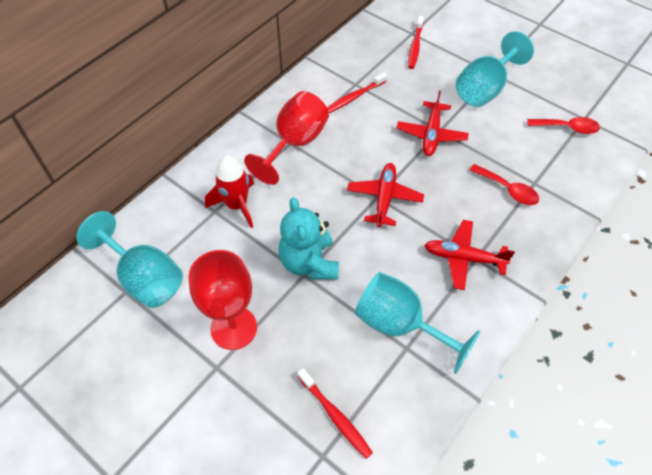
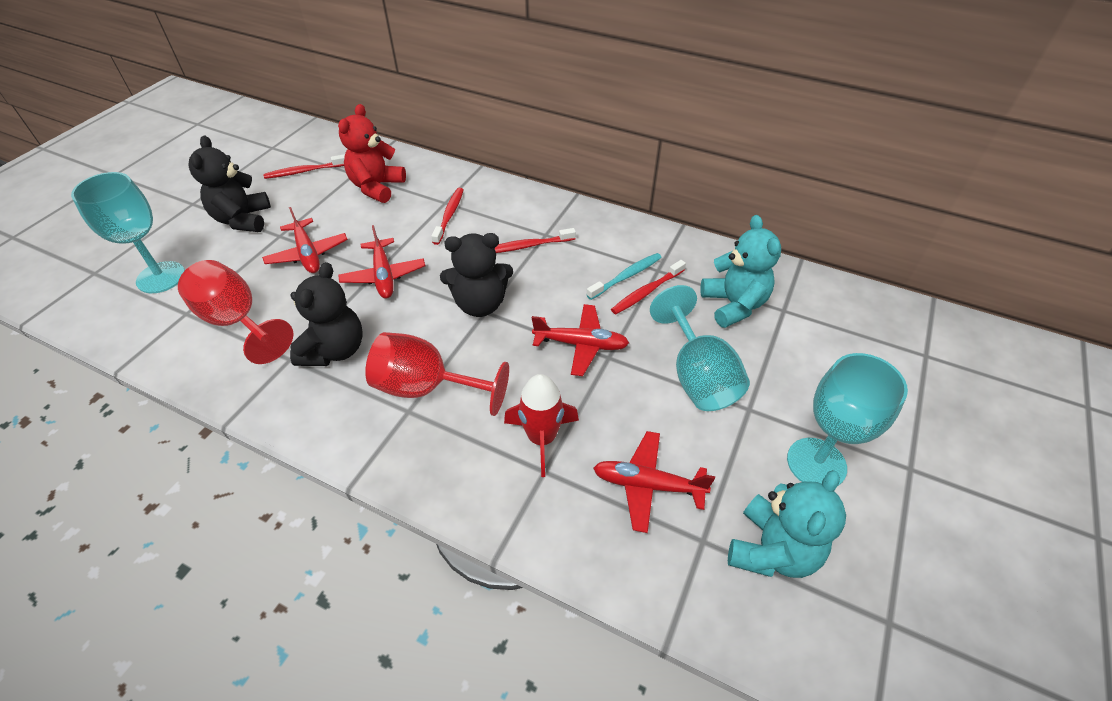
black teddy bear: 0 -> 3
red plane: 3 -> 4
red spoon: 2 -> 0
red teddy bear: 0 -> 1
red toothbrush: 3 -> 4
turquoise teddy bear: 1 -> 2
turquoise toothbrush: 0 -> 1

